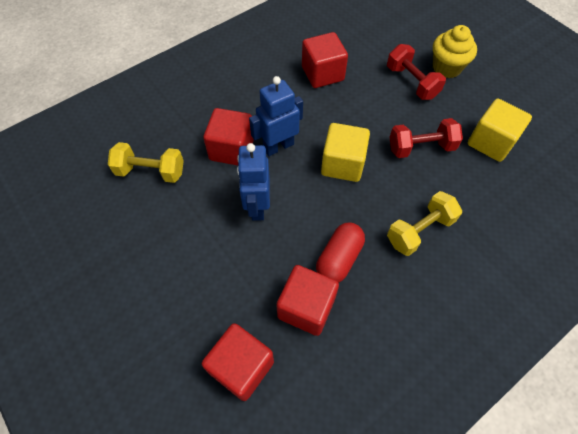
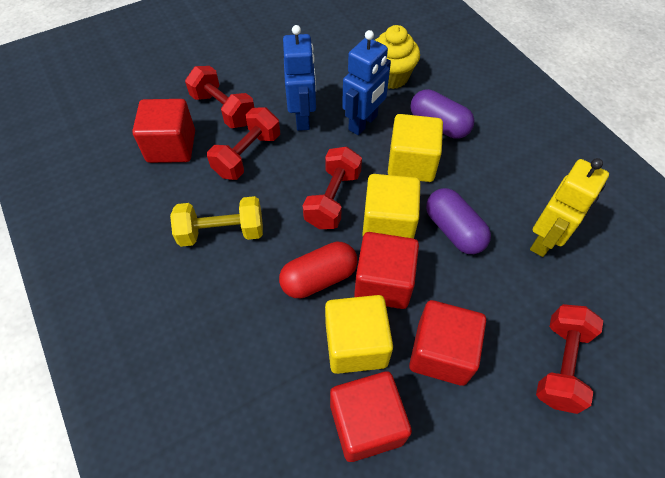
purple capsule: 0 -> 2
red dumbbell: 2 -> 4
yellow cube: 2 -> 3
yellow dumbbell: 2 -> 1
yellow robot: 0 -> 1

